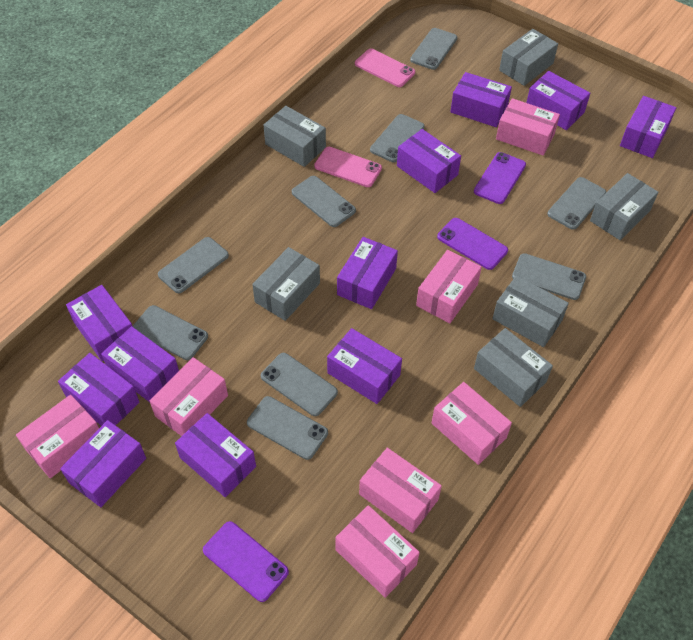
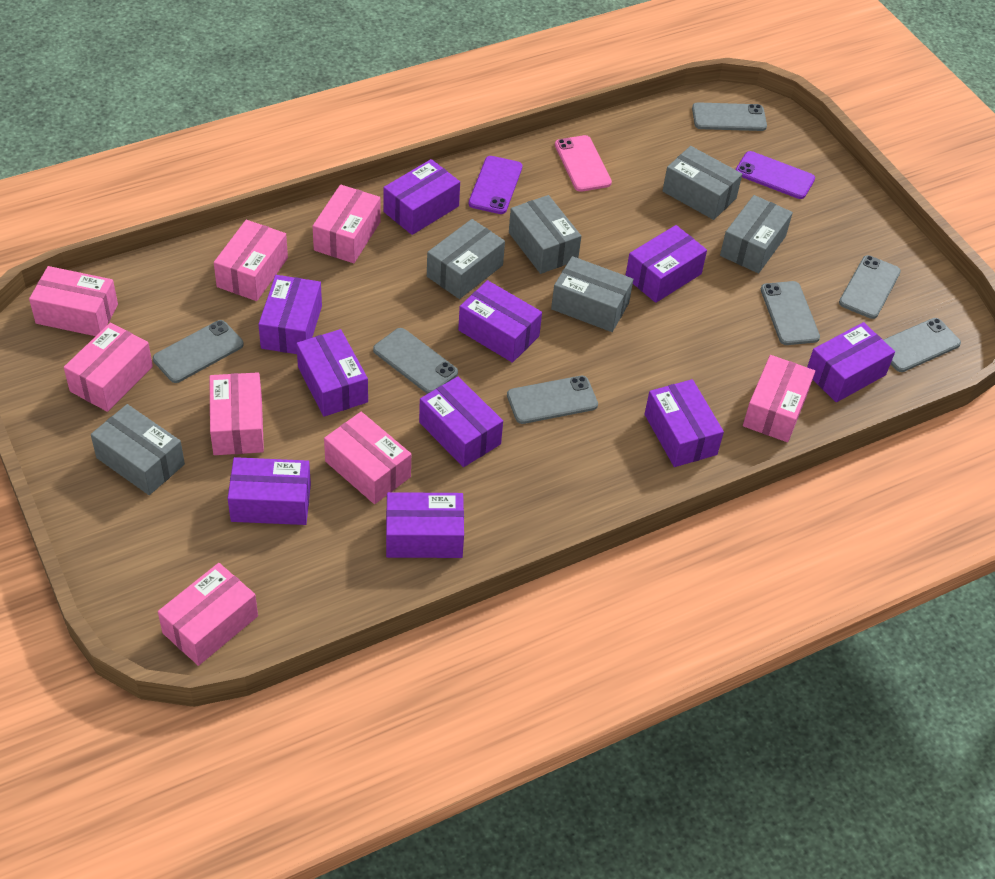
grey phone: 9 -> 7
pink box: 7 -> 8
pink phone: 2 -> 1
purple box: 11 -> 10
purple phone: 3 -> 2

